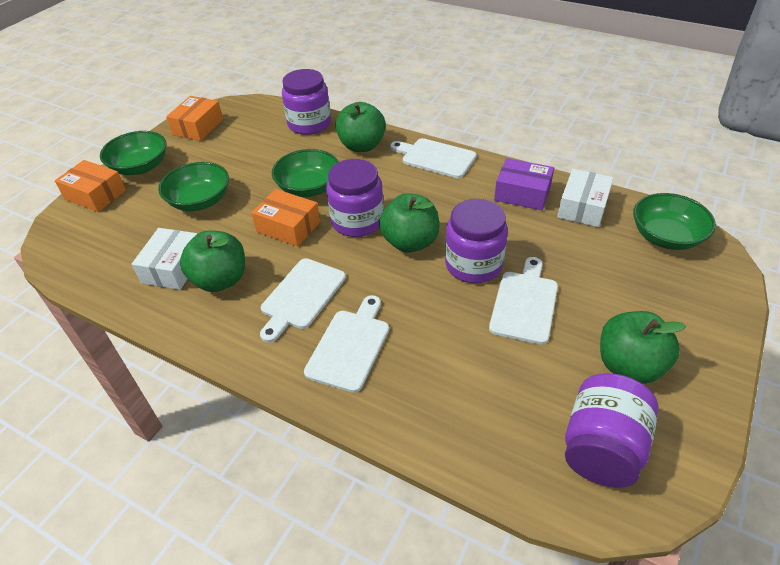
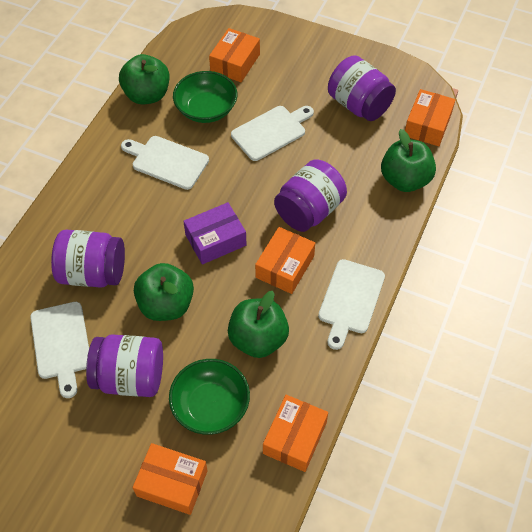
green bowl: 4 -> 2
orange box: 3 -> 5
white box: 2 -> 0

